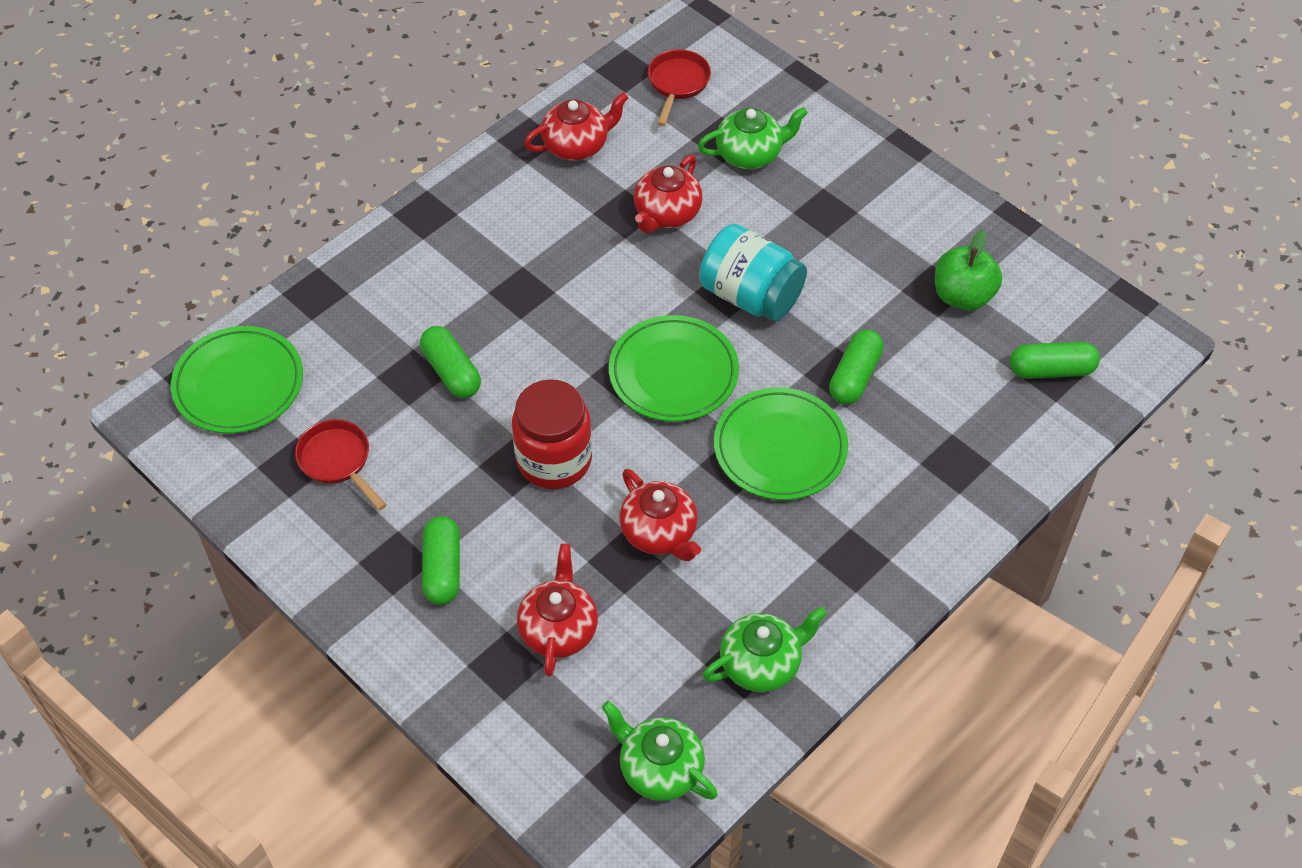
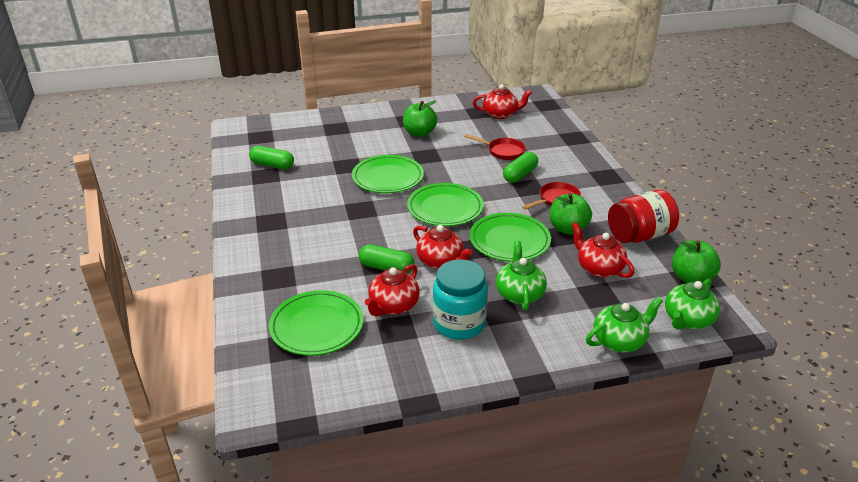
green apple: 1 -> 3
green capsule: 4 -> 3
green plate: 3 -> 4

